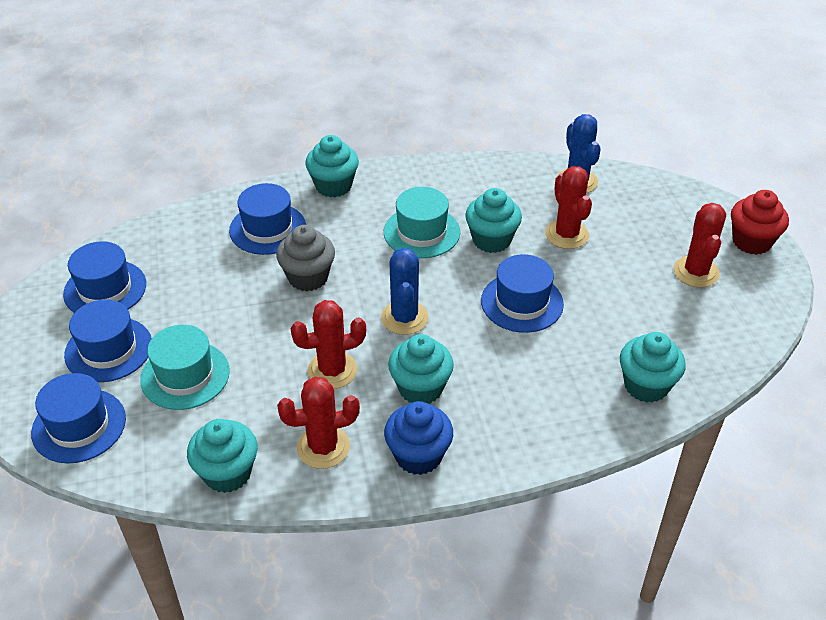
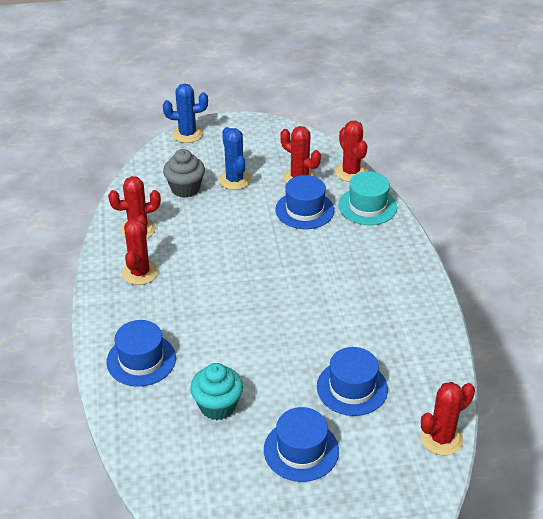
blue cupcake: 1 -> 0
blue hat: 5 -> 4
red cactus: 4 -> 5
red cupcake: 1 -> 0
turquoise cupcake: 5 -> 1
turquoise hat: 2 -> 1

